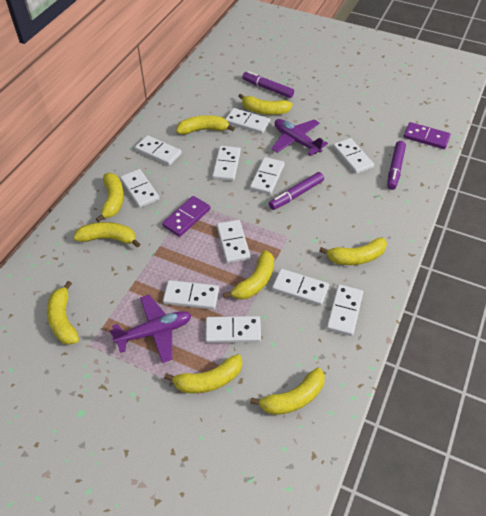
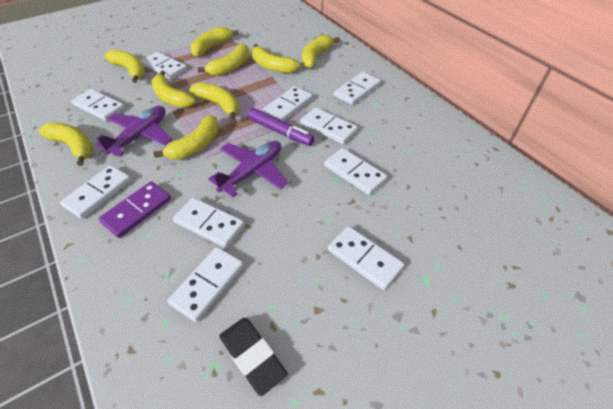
black eraser: 0 -> 1
purple domino: 2 -> 1
purple marker: 3 -> 1
white domino: 11 -> 10

